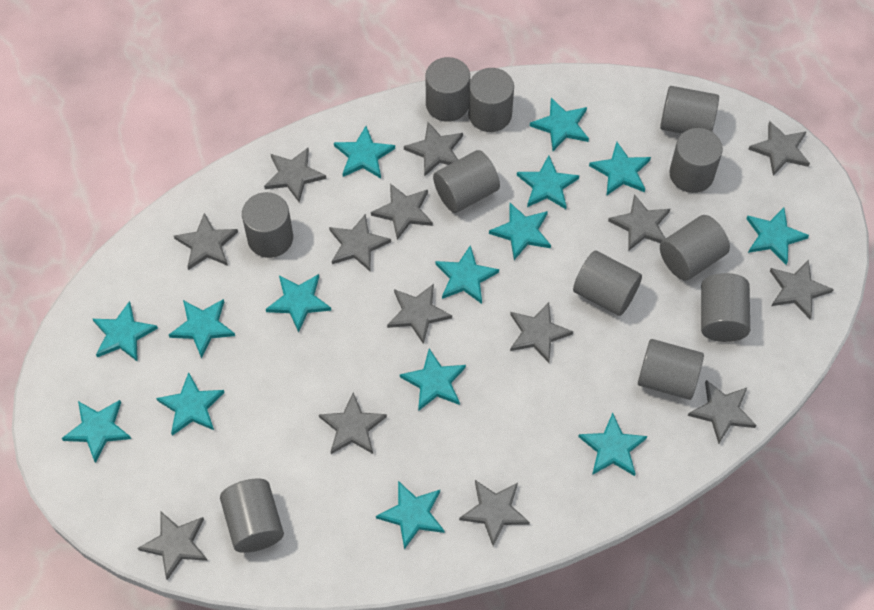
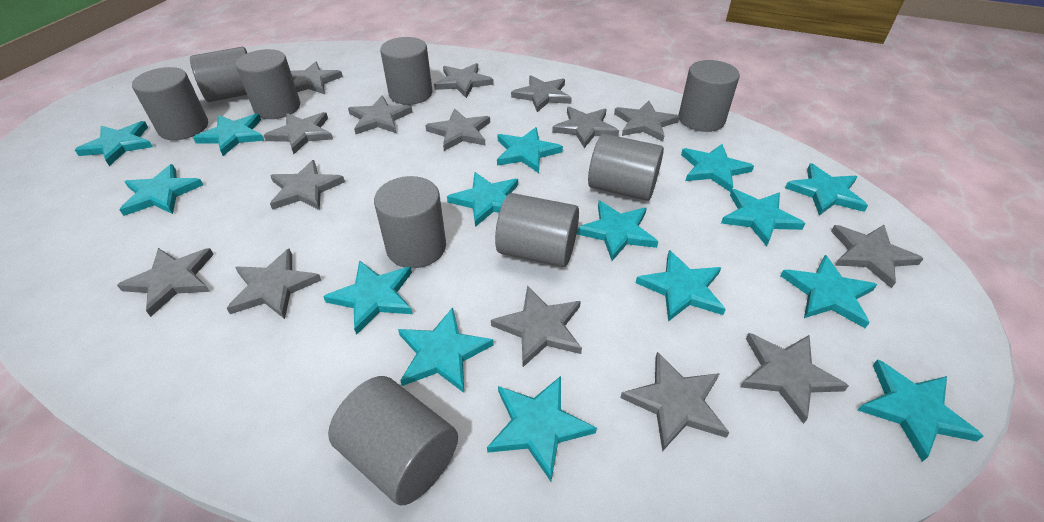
grey cylinder: 11 -> 9
grey star: 14 -> 15

